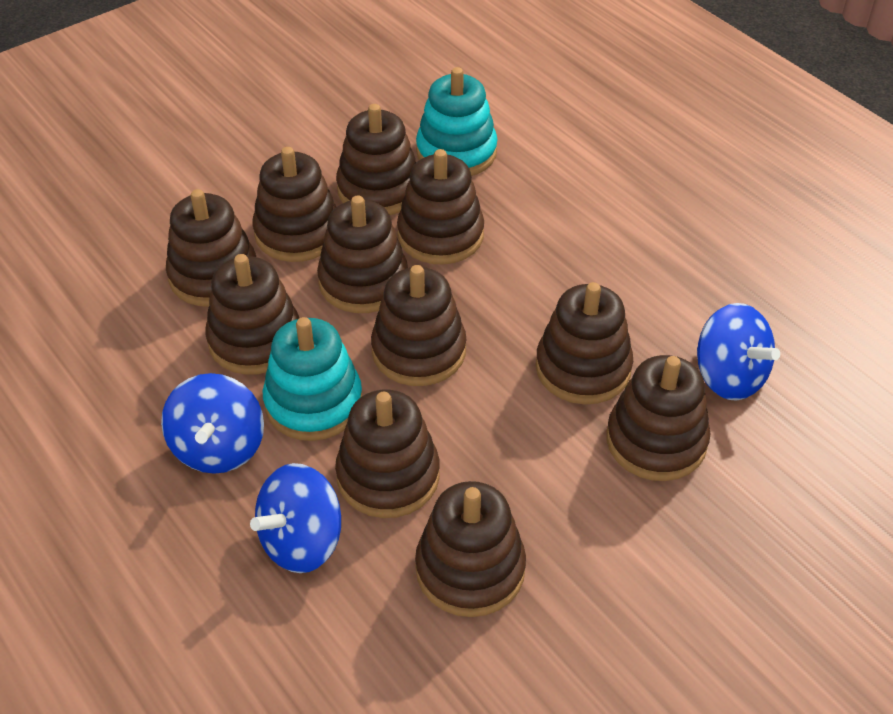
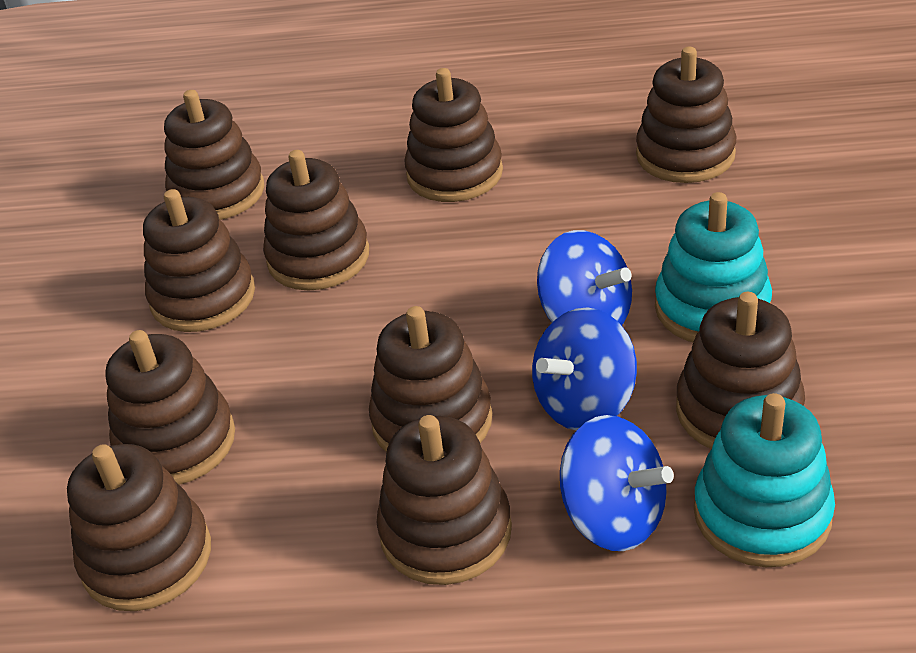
brown stacking toy: 11 -> 10

